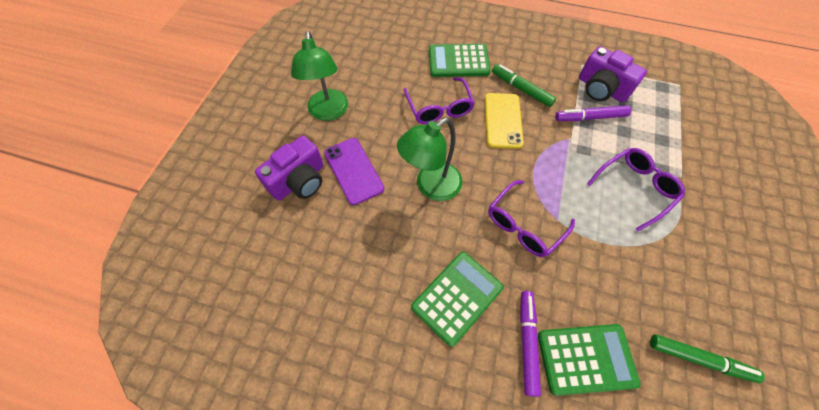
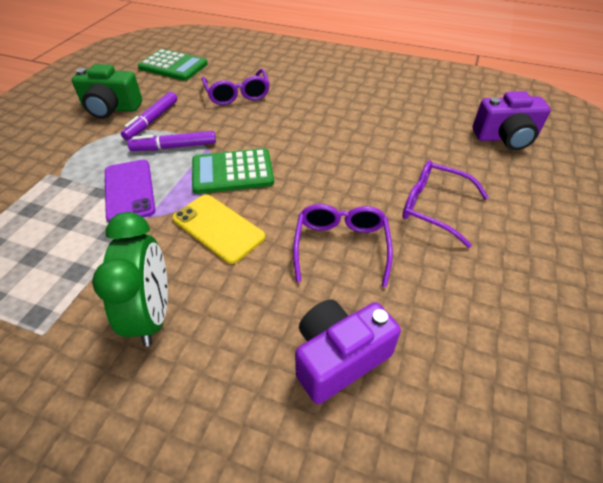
green calculator: 3 -> 2
green camera: 0 -> 1
green clock: 0 -> 1
green lamp: 2 -> 0
green marker: 2 -> 0

